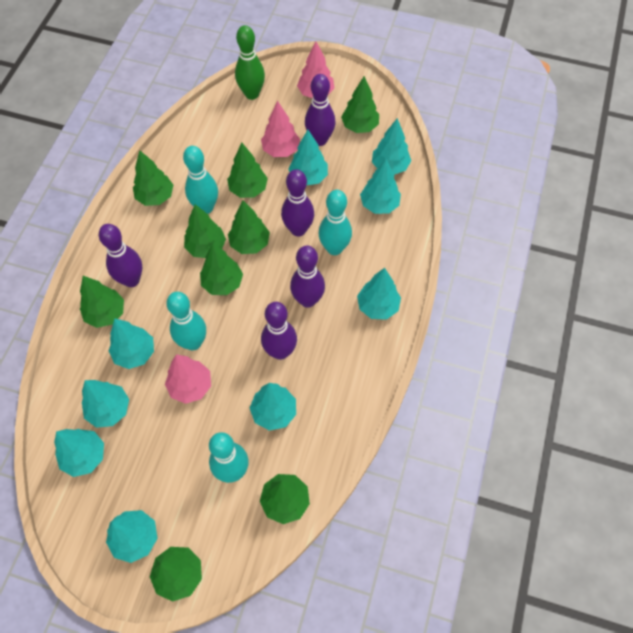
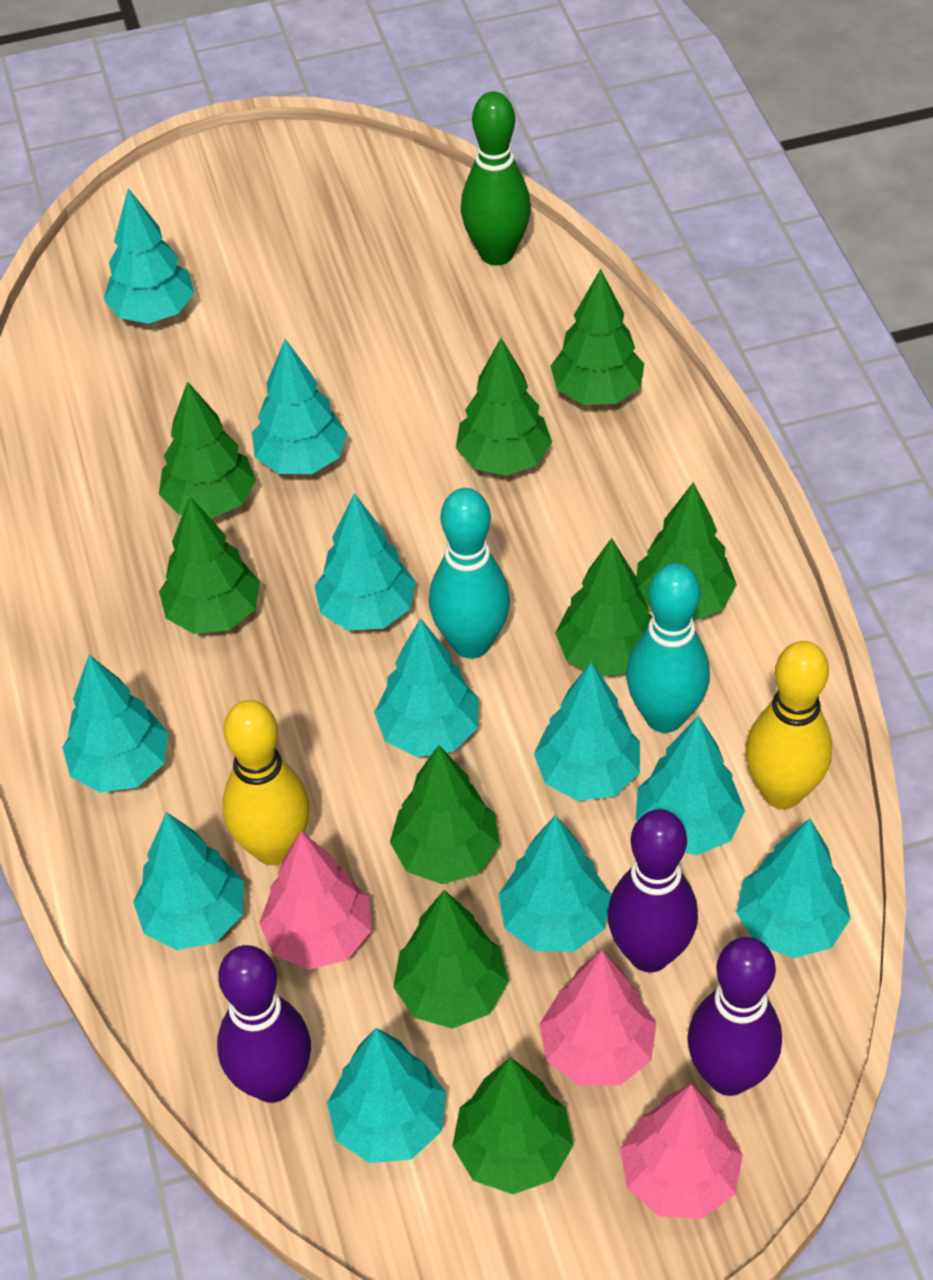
purple bowling pin: 5 -> 3
turquoise bowling pin: 4 -> 2
turquoise tree: 9 -> 11
yellow bowling pin: 0 -> 2

